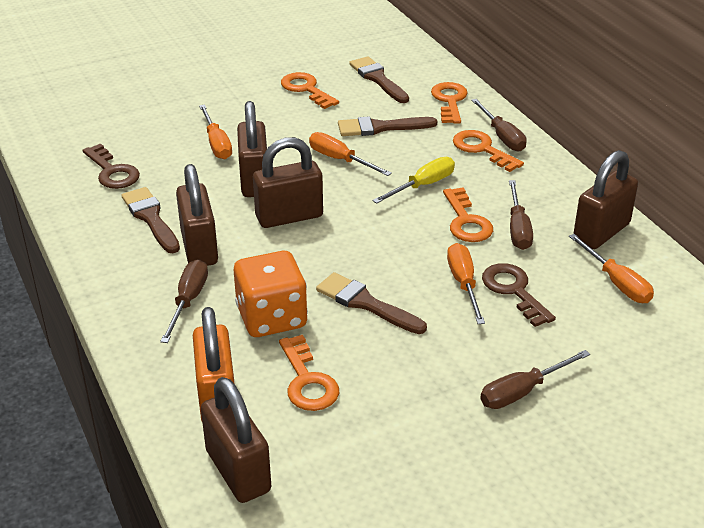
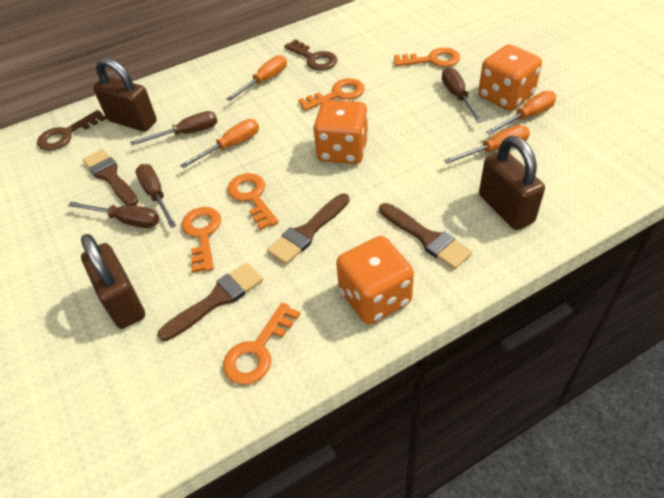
brown padlock: 5 -> 3
orange dice: 1 -> 3
orange padlock: 1 -> 0
yellow screwdriver: 1 -> 0

